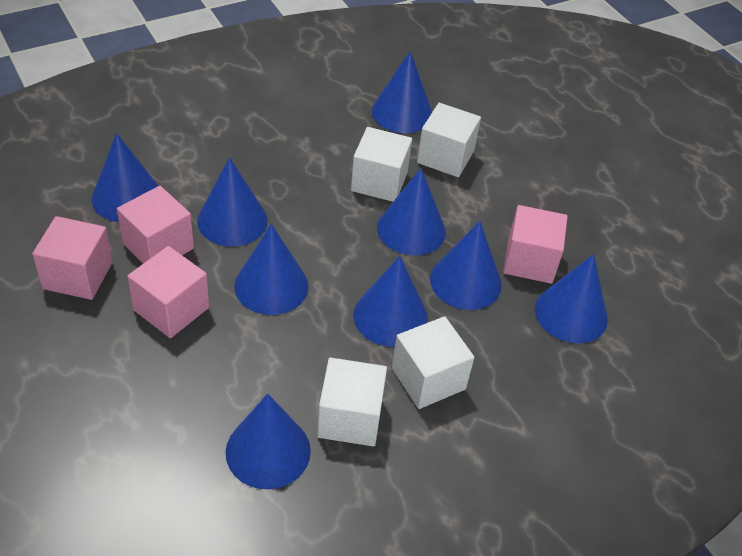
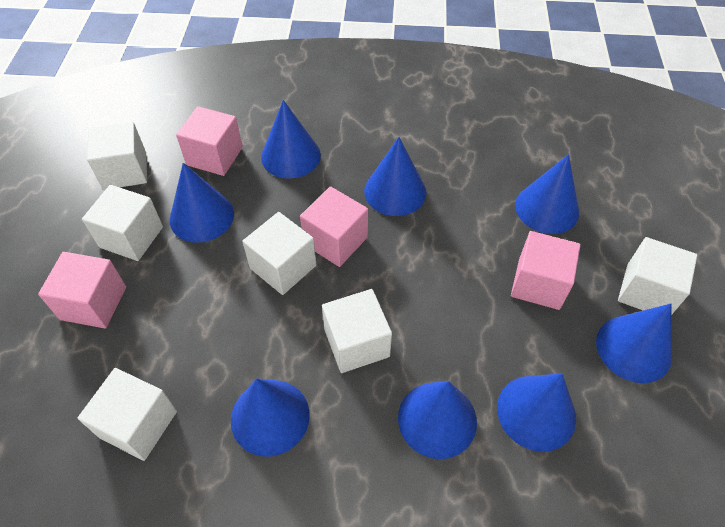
blue cone: 9 -> 8
white cube: 4 -> 6

